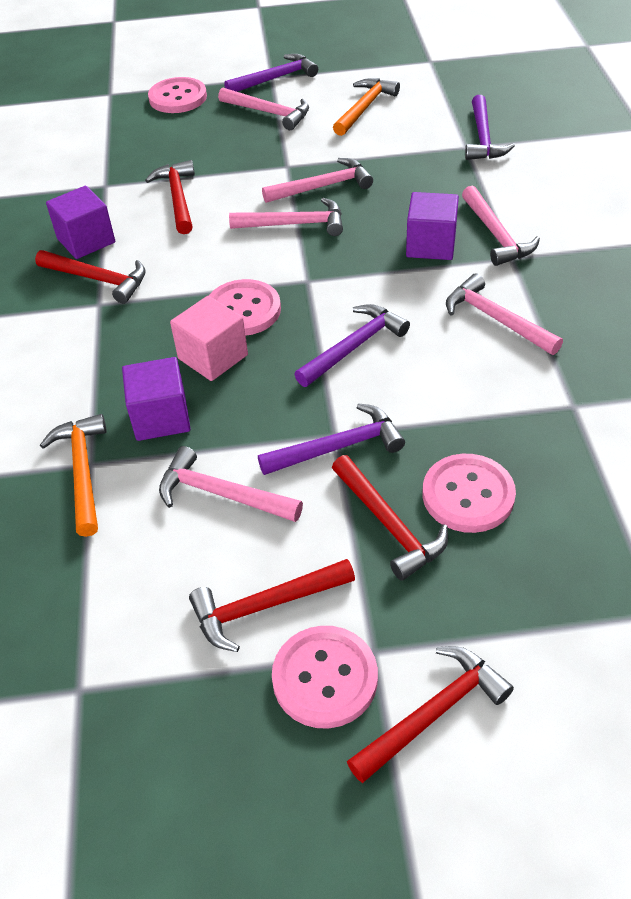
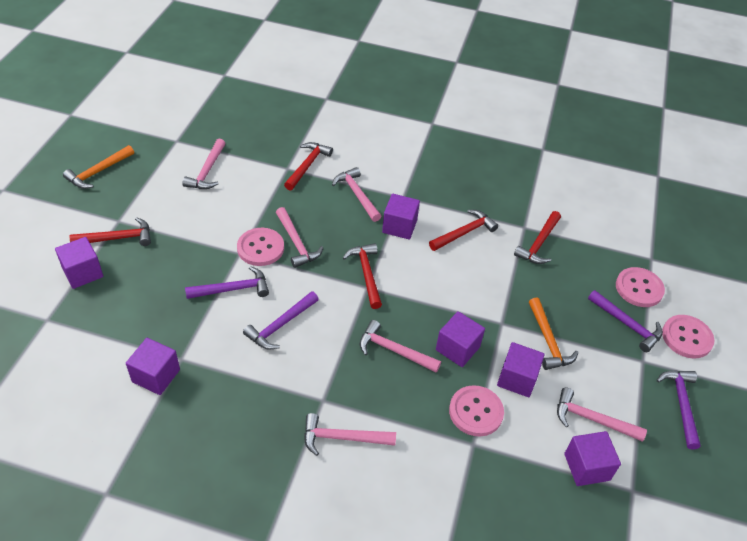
pink cube: 1 -> 0
purple cube: 3 -> 6

